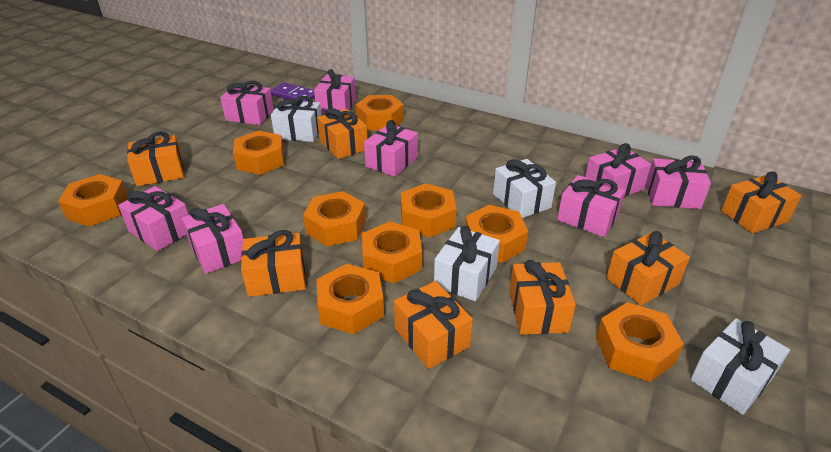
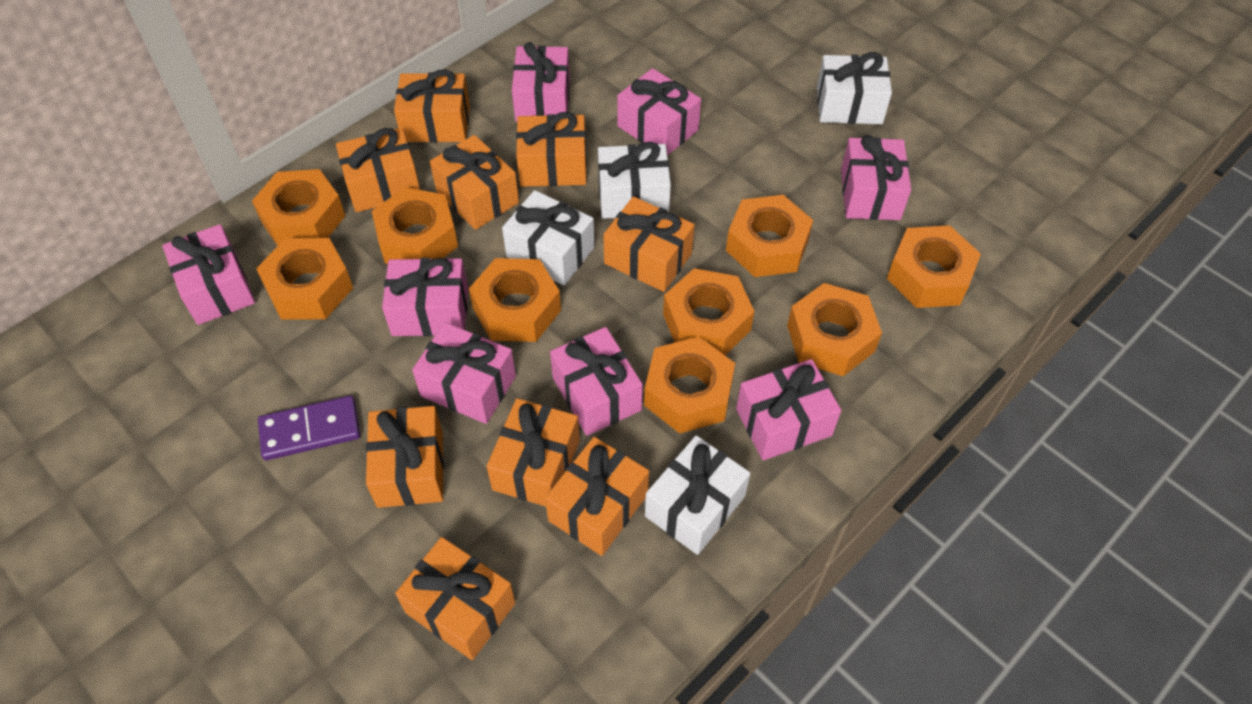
orange gift: 7 -> 9

